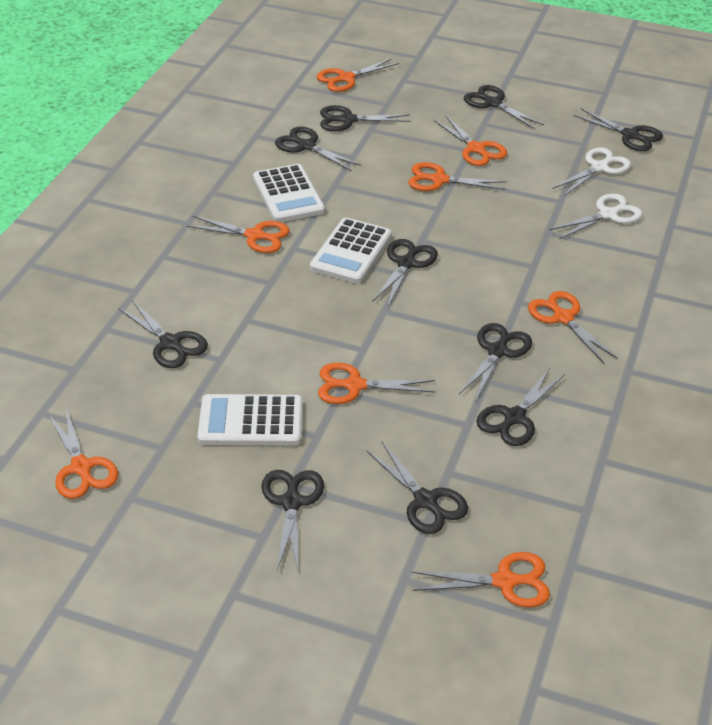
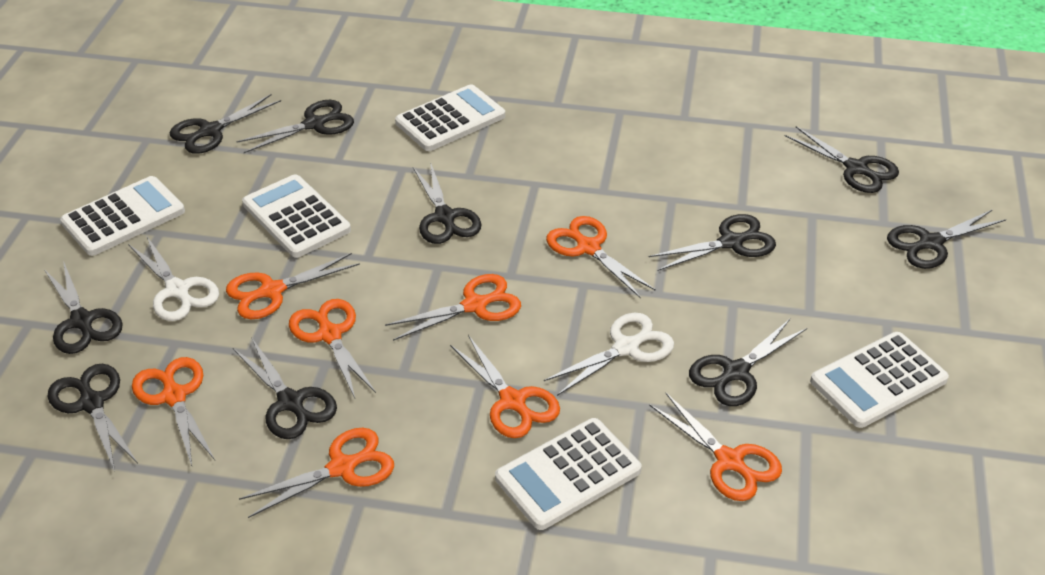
white calculator: 3 -> 5

